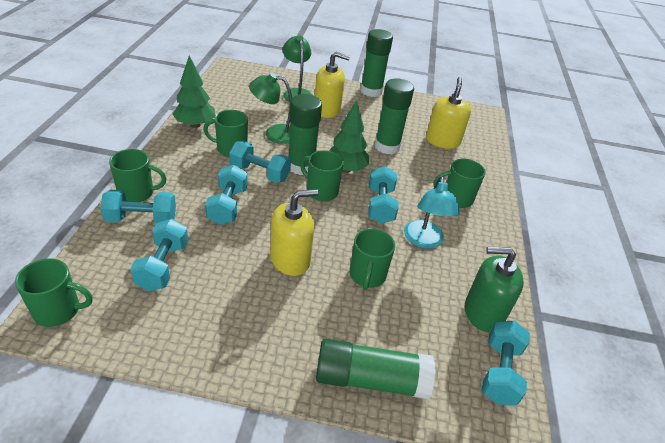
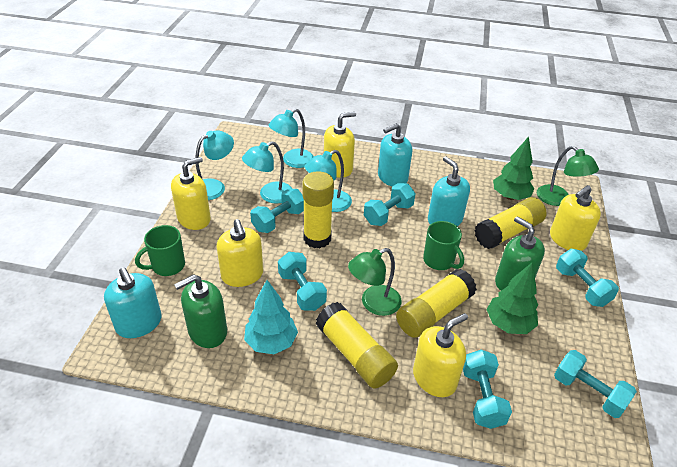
green glue stick: 4 -> 0
green mug: 6 -> 2
green soap dispenser: 1 -> 2
turquoise lamp: 1 -> 4
turquoise soap dispenser: 0 -> 3
turquoise tree: 0 -> 1
yellow glue stick: 0 -> 4
yellow soap dispenser: 3 -> 5

